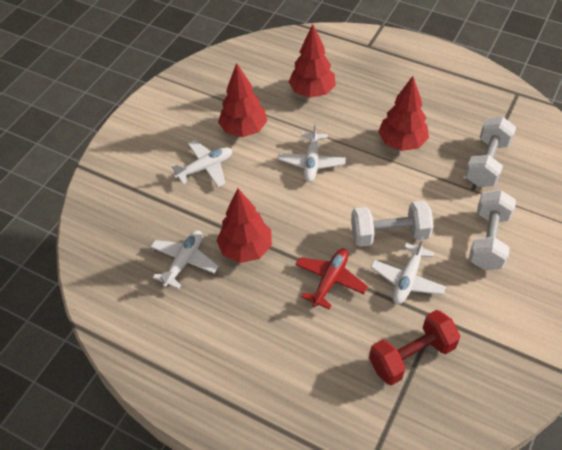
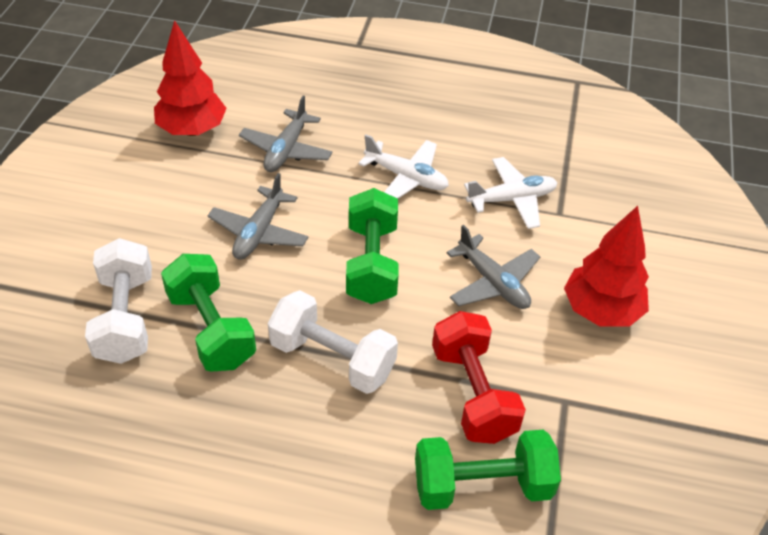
green dumbbell: 0 -> 3
grey plane: 0 -> 3
red plane: 1 -> 0
red tree: 4 -> 2
white dumbbell: 3 -> 2
white plane: 4 -> 2

